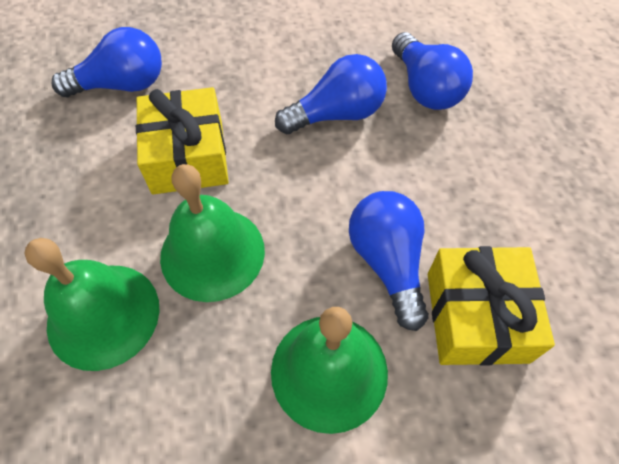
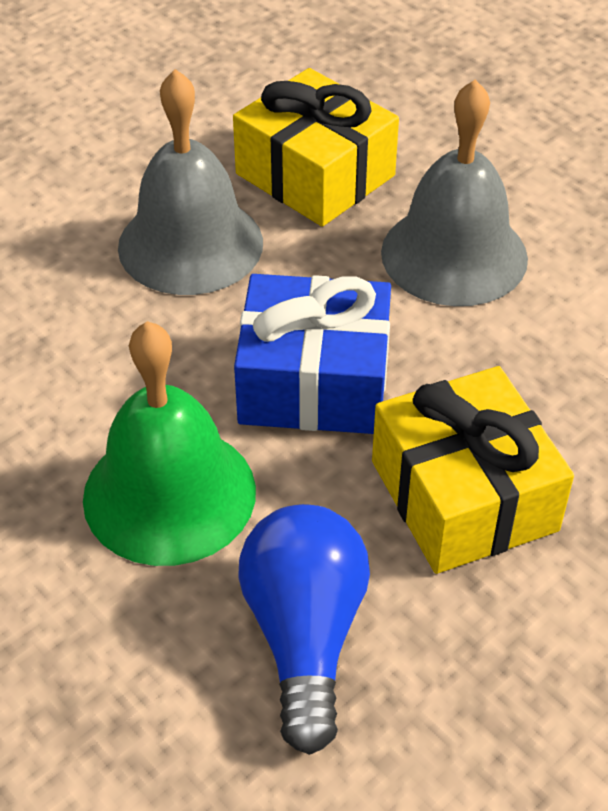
blue gift: 0 -> 1
blue light bulb: 4 -> 1
green bell: 3 -> 1
grey bell: 0 -> 2

